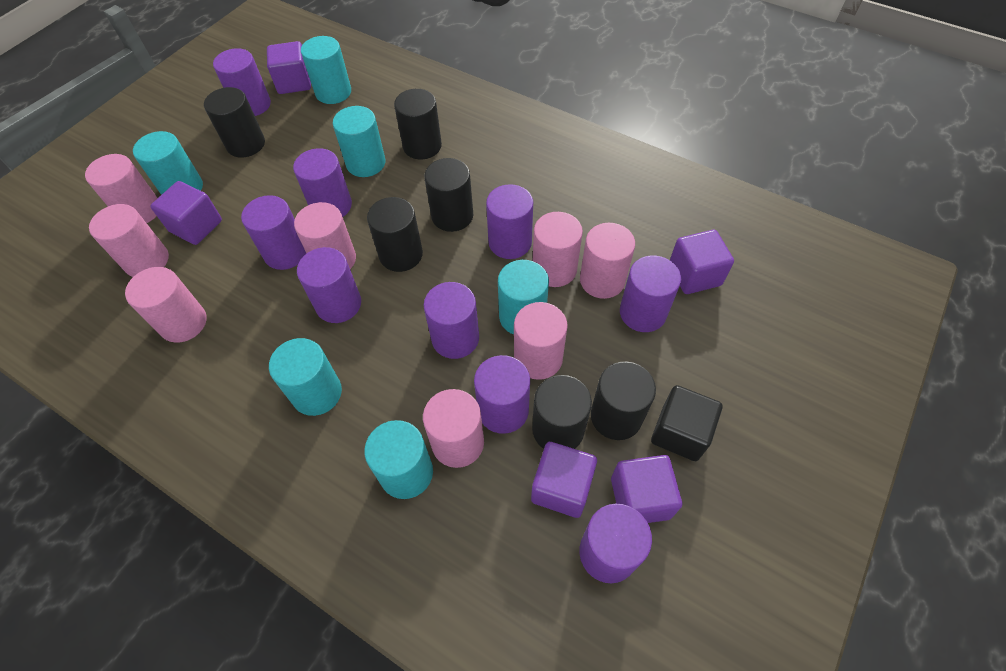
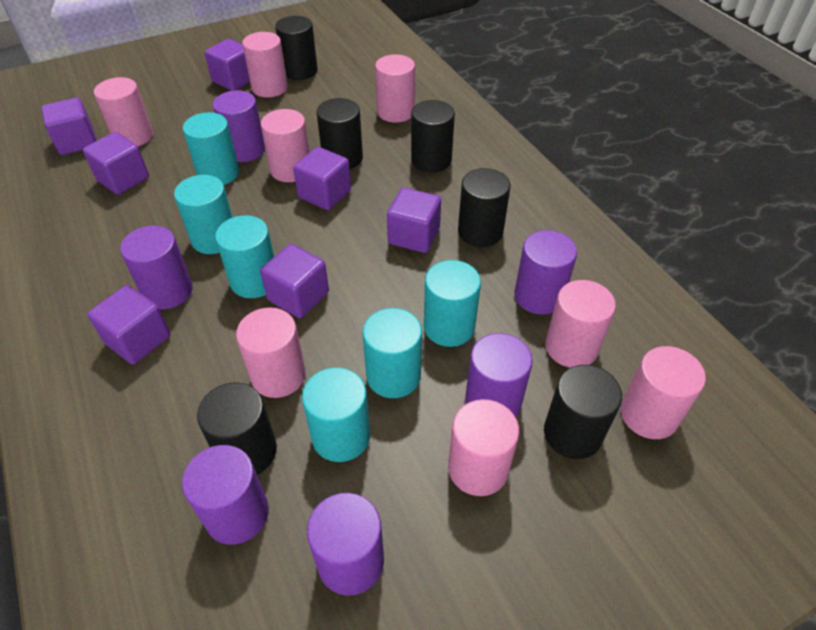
black cube: 1 -> 0
purple cube: 5 -> 7
purple cylinder: 9 -> 6

